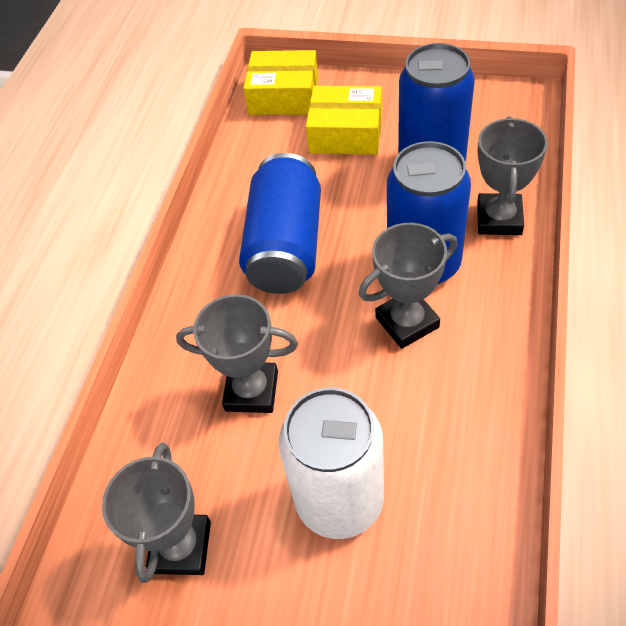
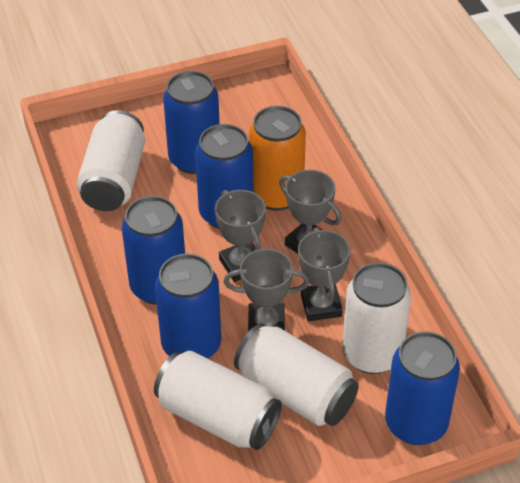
blue can: 3 -> 5
orange can: 0 -> 1
white can: 1 -> 4
yellow box: 2 -> 0

